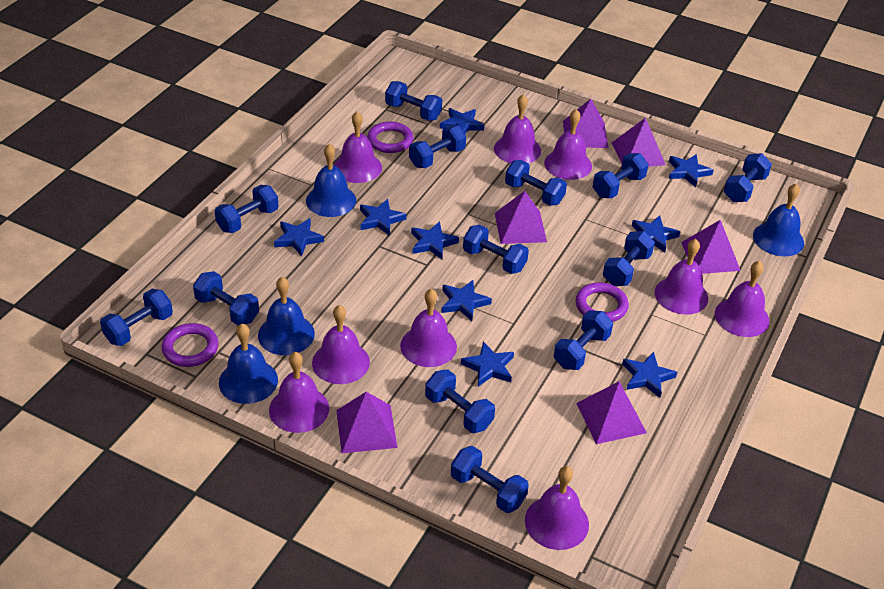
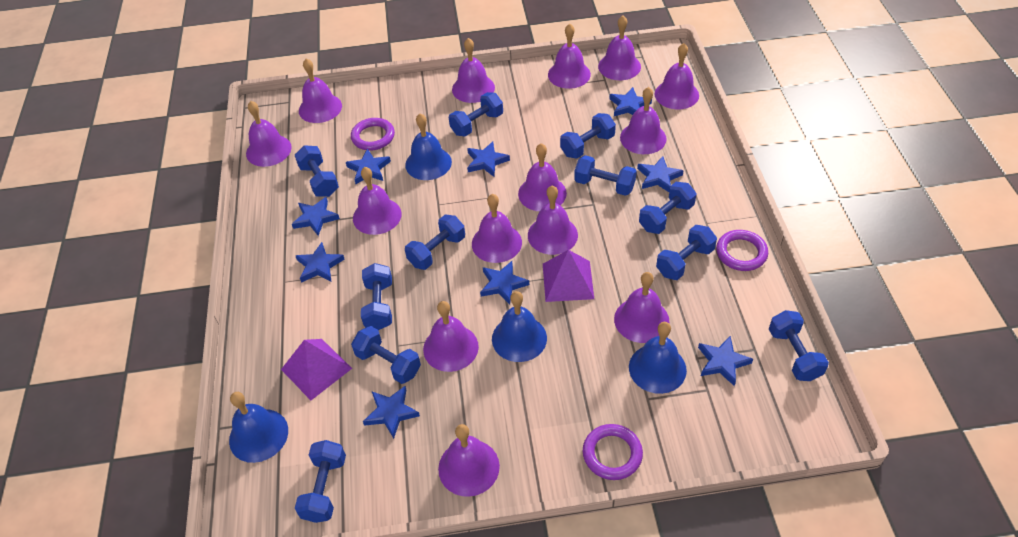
blue dumbbell: 13 -> 11
purple bell: 9 -> 14
purple pyramid: 6 -> 2

